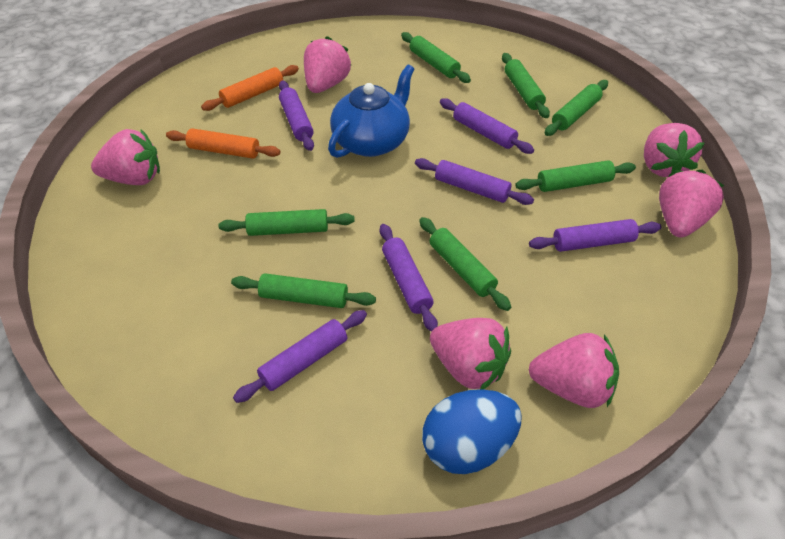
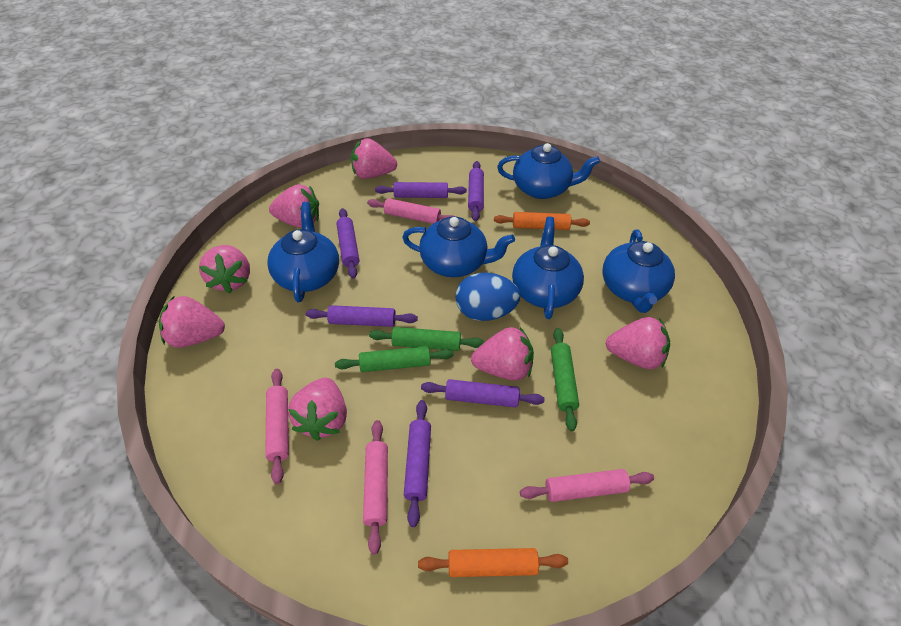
blue teapot: 1 -> 5
green rolling pin: 7 -> 3
pink rolling pin: 0 -> 4
pink strawberry: 6 -> 7

